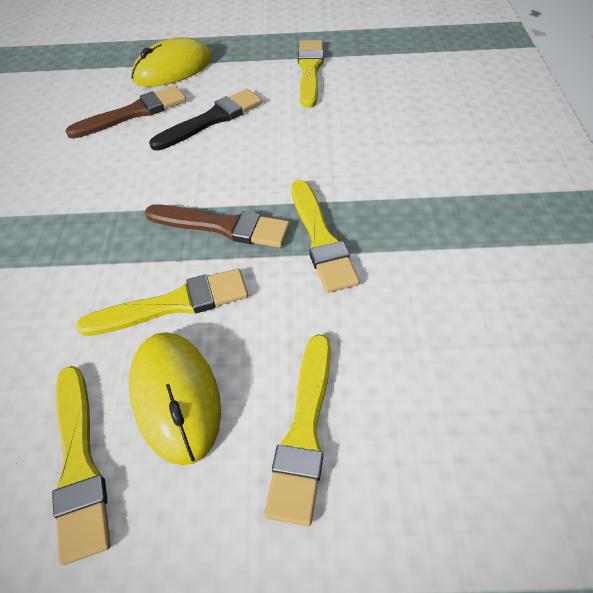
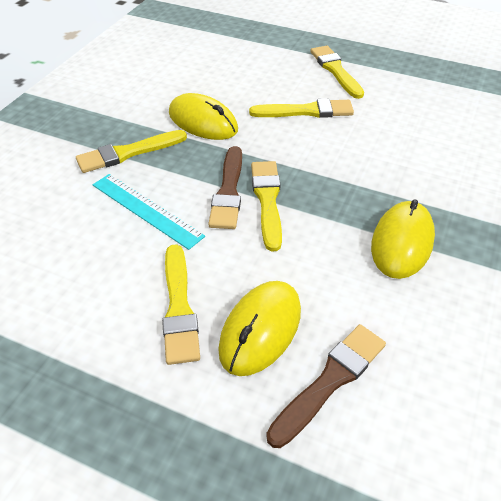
black brush: 1 -> 0
turquoise ruler: 0 -> 1
yellow mouse: 2 -> 3

